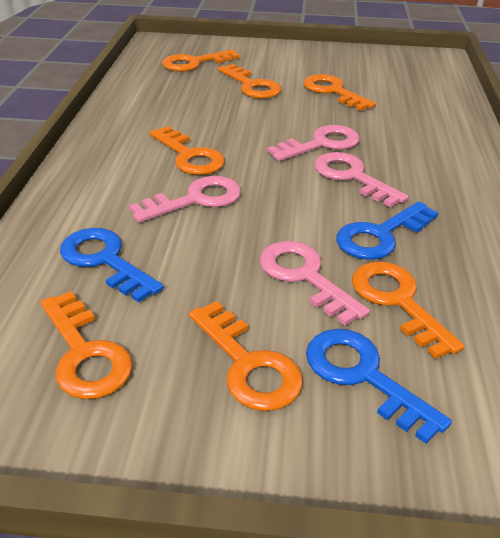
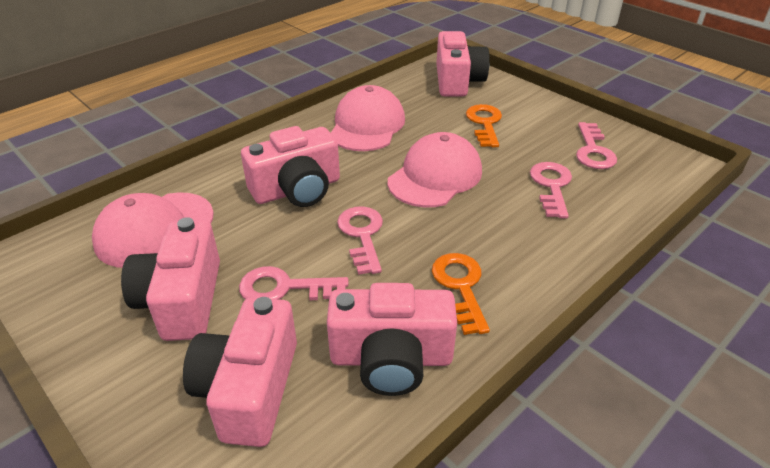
blue key: 3 -> 0
orange key: 7 -> 2
pink camera: 0 -> 5
pink cap: 0 -> 3

